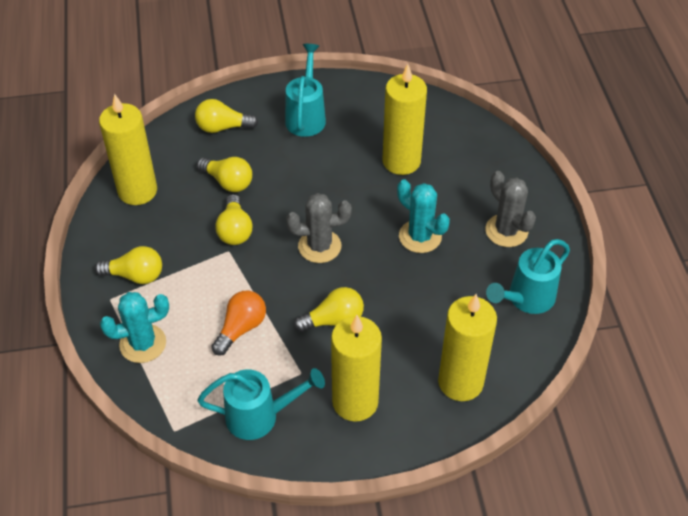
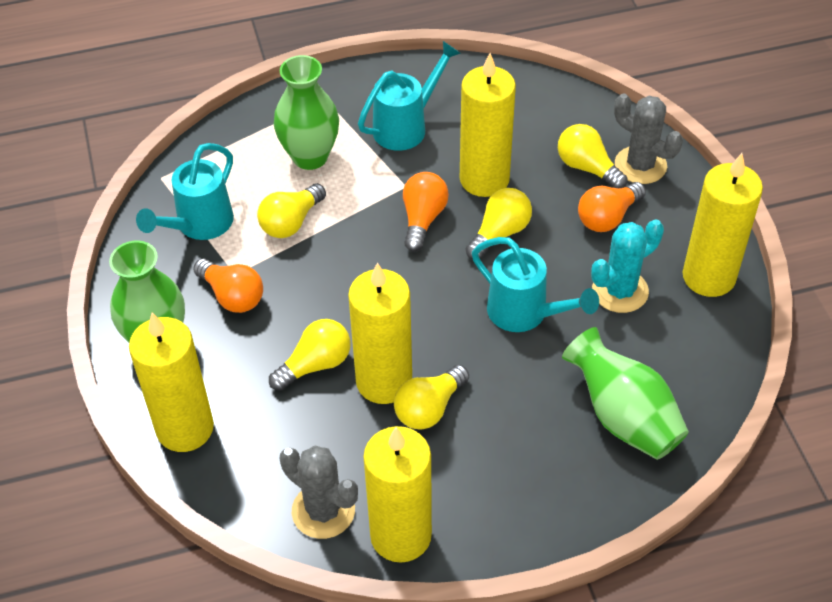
green vase: 0 -> 3
orange light bulb: 1 -> 3
turquoise cactus: 2 -> 1
yellow candle: 4 -> 5

